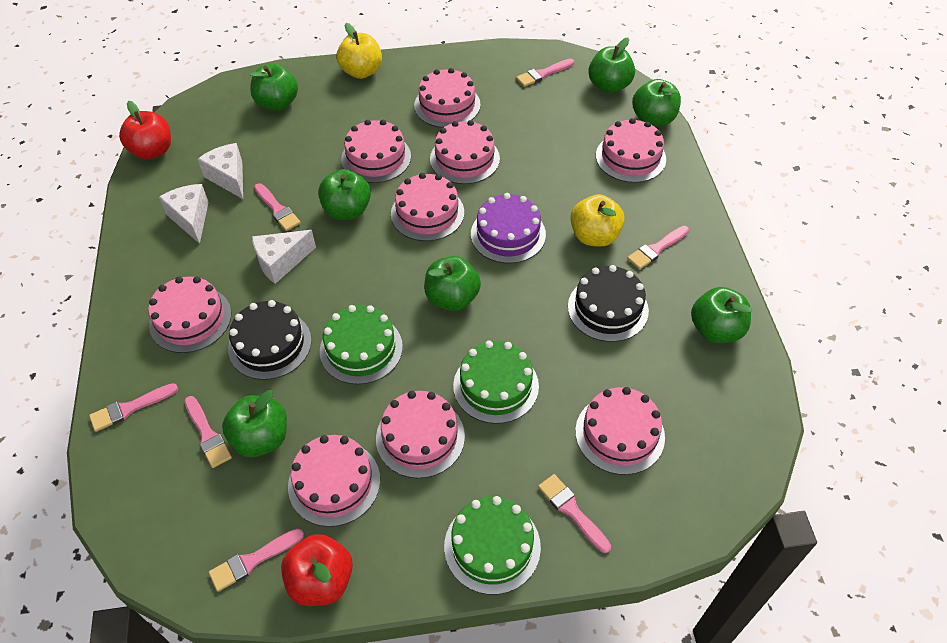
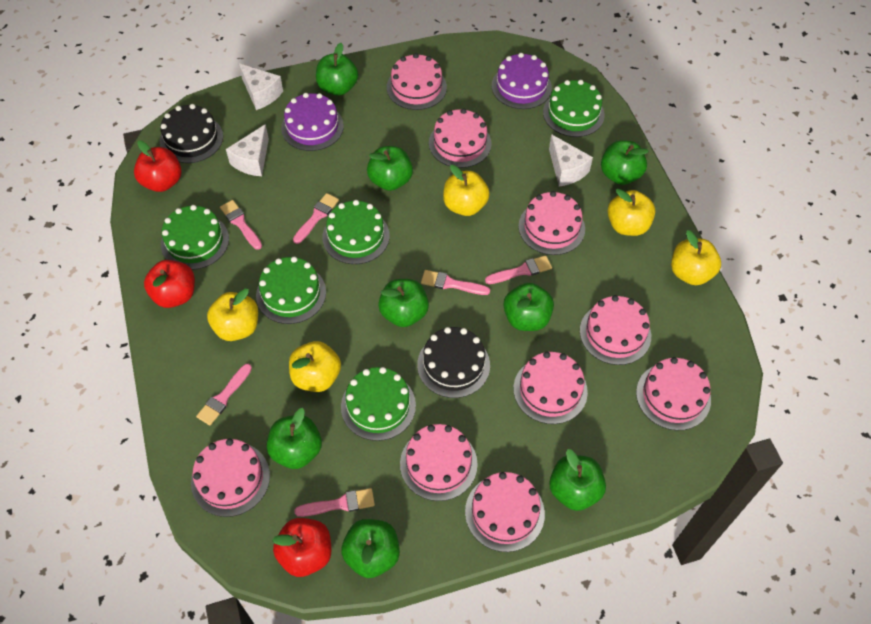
green apple: 7 -> 8
green cake: 3 -> 5
pink brush: 7 -> 6
purple cake: 1 -> 2
red apple: 2 -> 3
yellow apple: 2 -> 5

